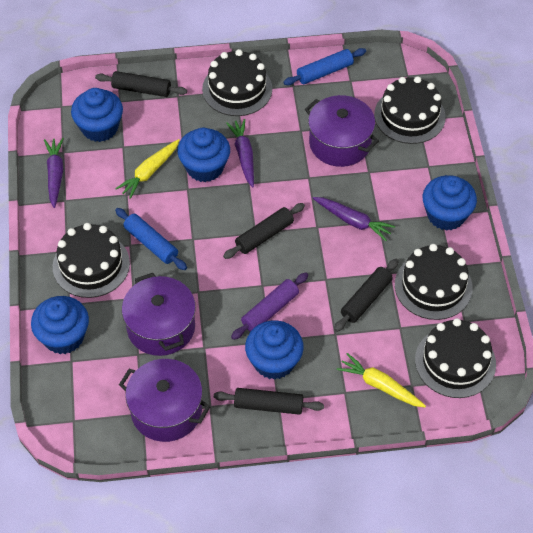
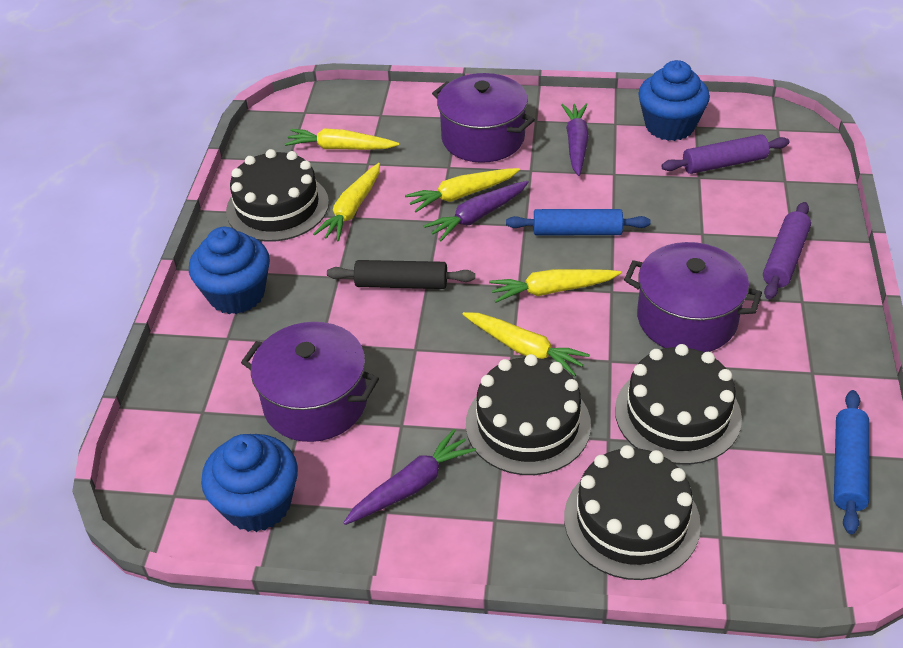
black cake: 5 -> 4
black rolling pin: 4 -> 1
blue cupcake: 5 -> 3
purple rolling pin: 1 -> 2
yellow carrot: 2 -> 5

